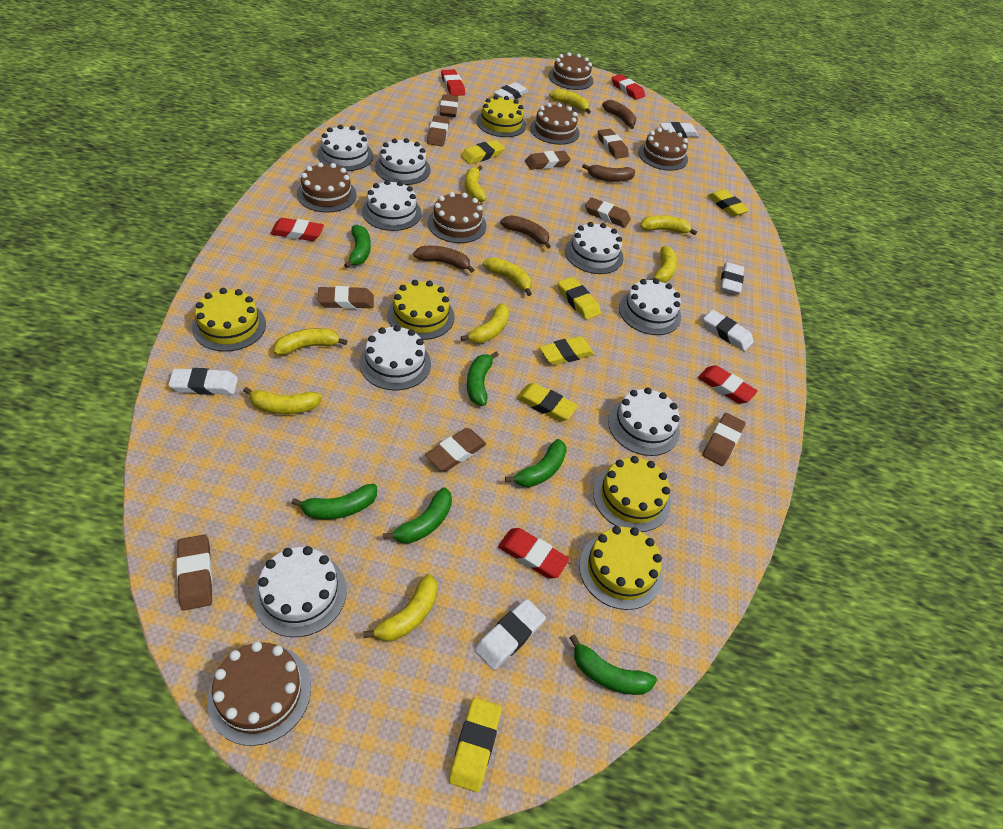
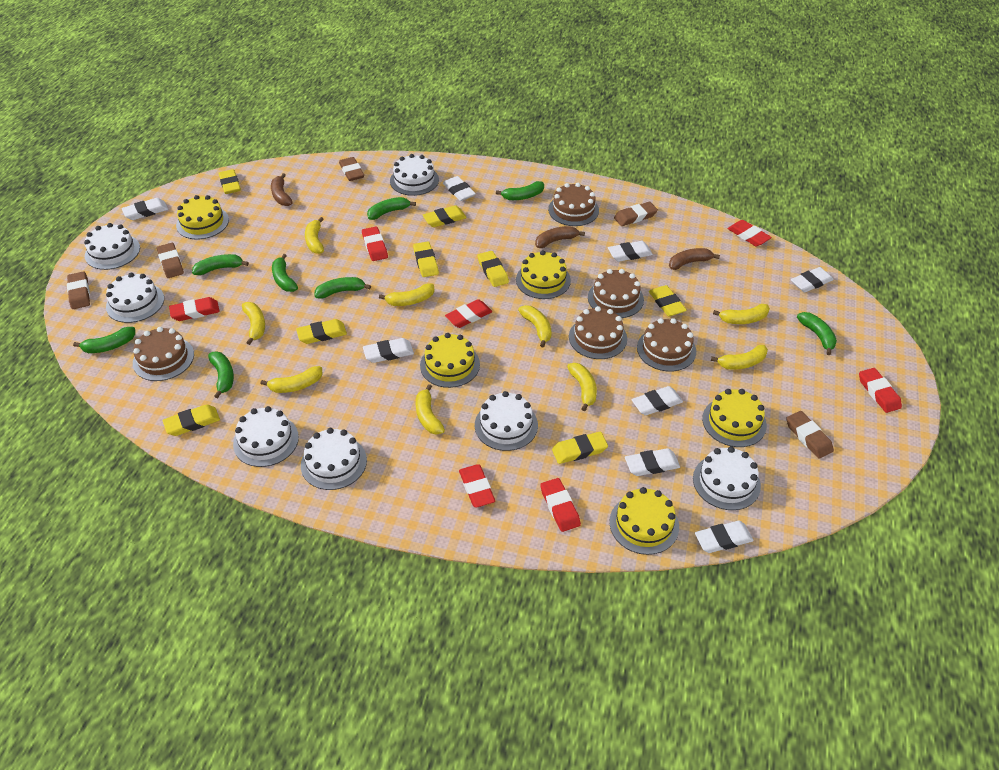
brown banana: 4 -> 3
brown cake: 6 -> 5
brown eraser: 9 -> 5
green banana: 6 -> 8
red eraser: 5 -> 7
white cake: 8 -> 7
white eraser: 6 -> 8
yellow eraser: 6 -> 8

